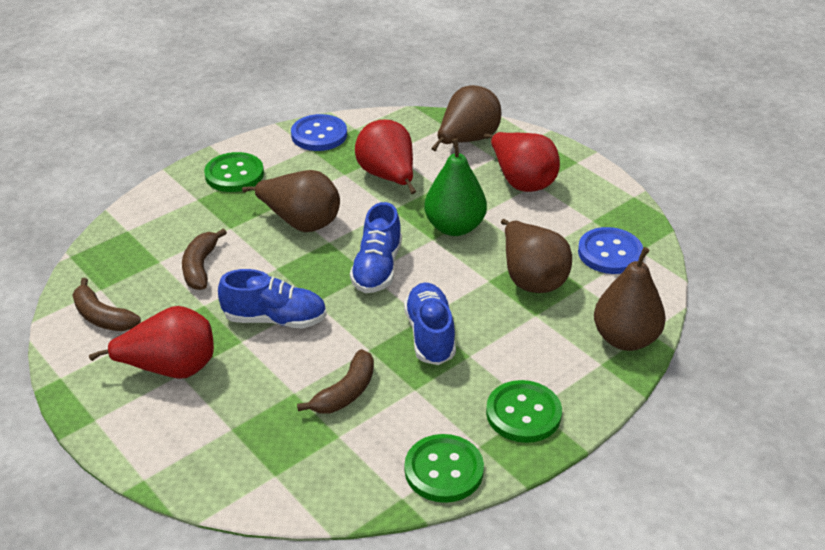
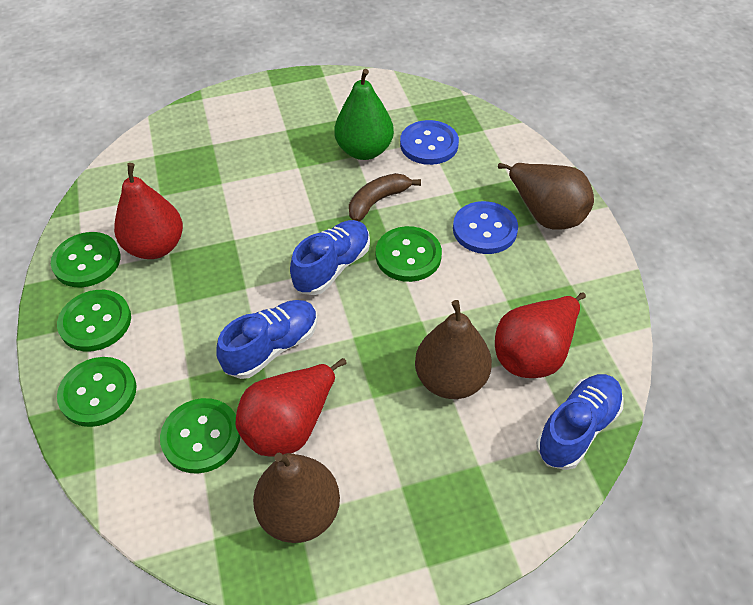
brown banana: 3 -> 1
brown pear: 4 -> 3
green button: 3 -> 5

